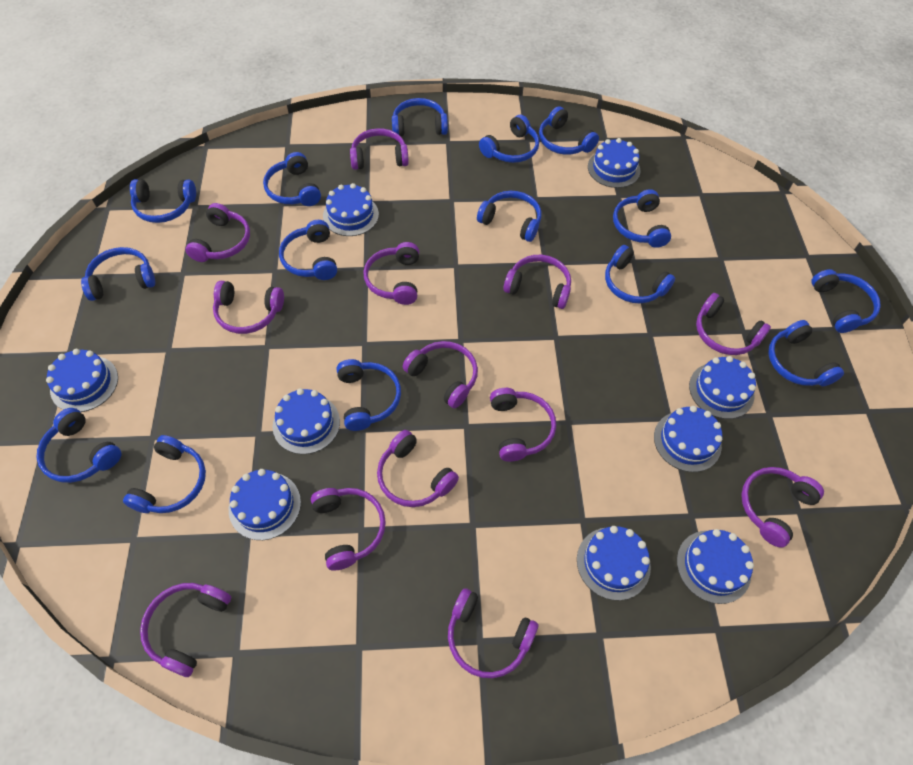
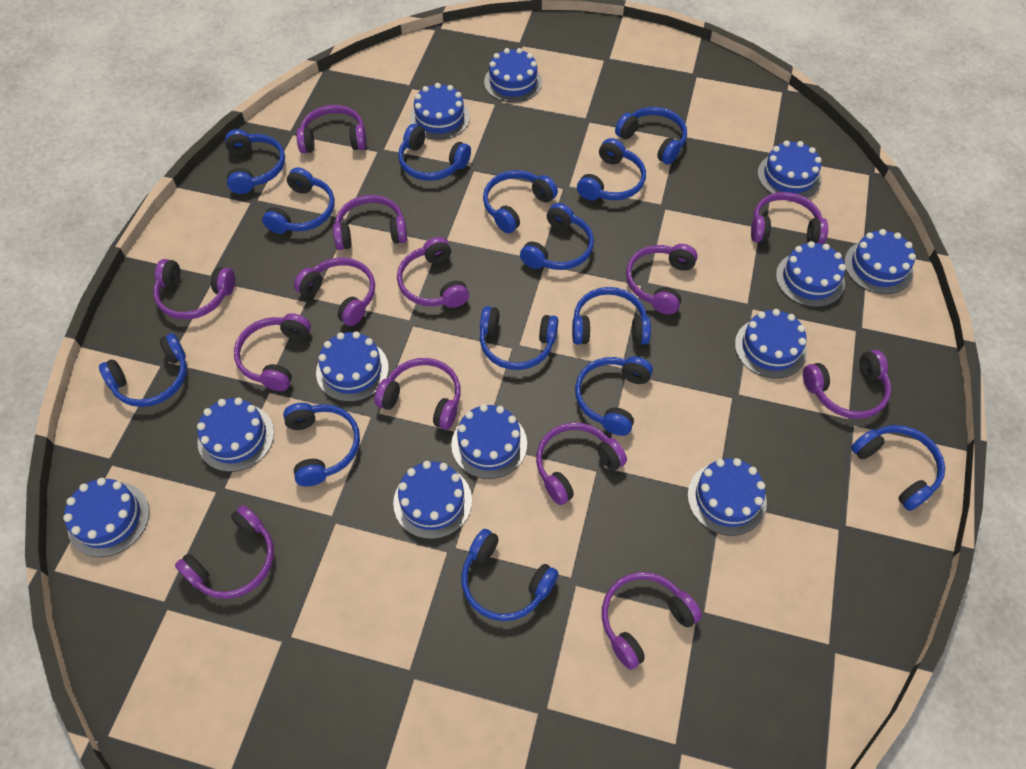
blue cake: 9 -> 12
blue headphones: 15 -> 14

